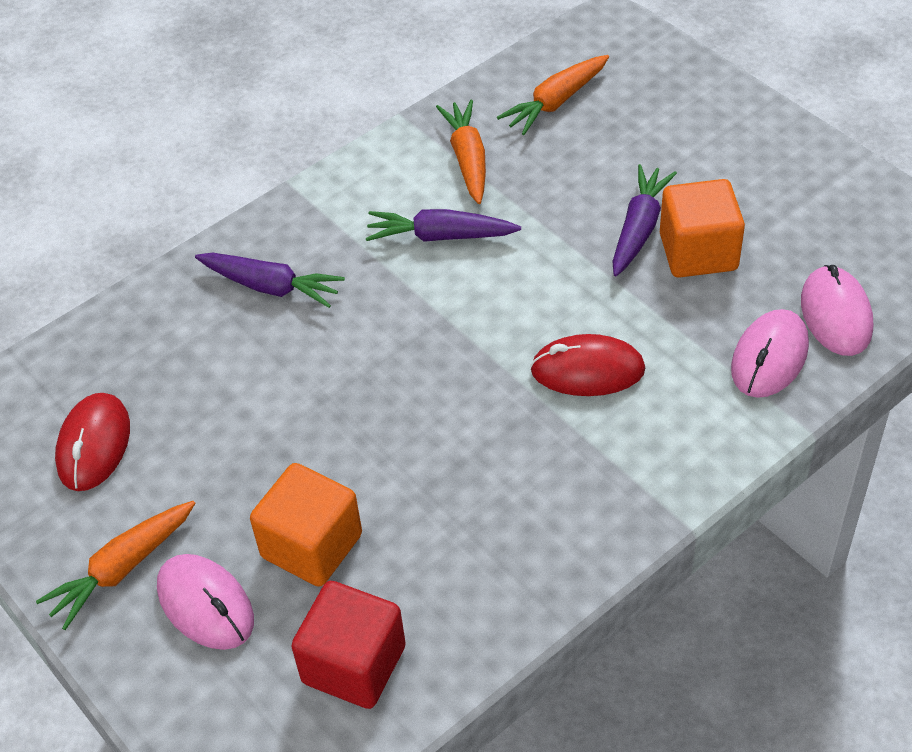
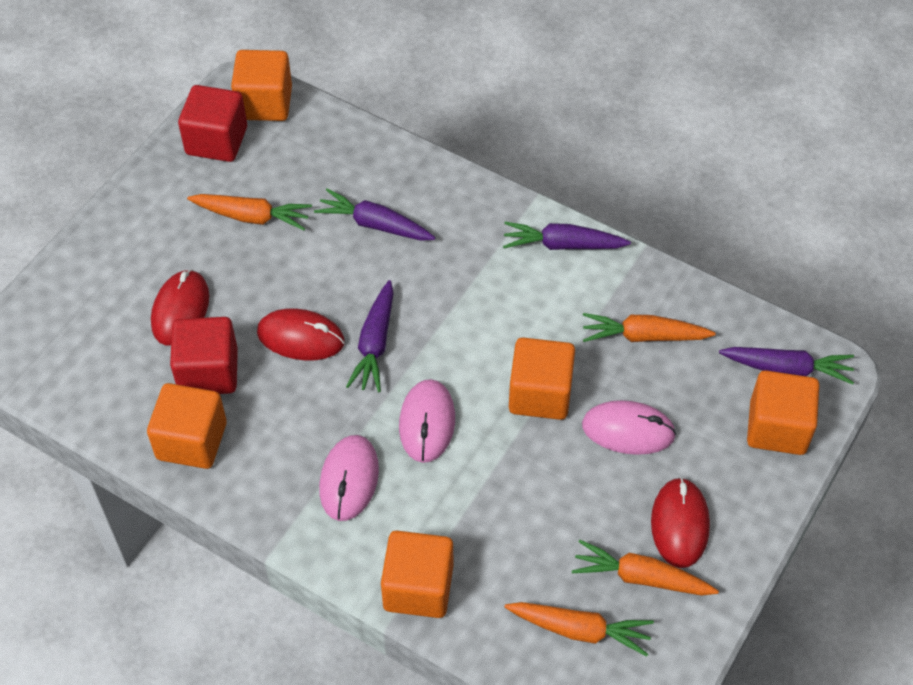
orange carrot: 3 -> 4
orange cube: 2 -> 5
purple carrot: 3 -> 4
red cube: 1 -> 2
red mouse: 2 -> 3

